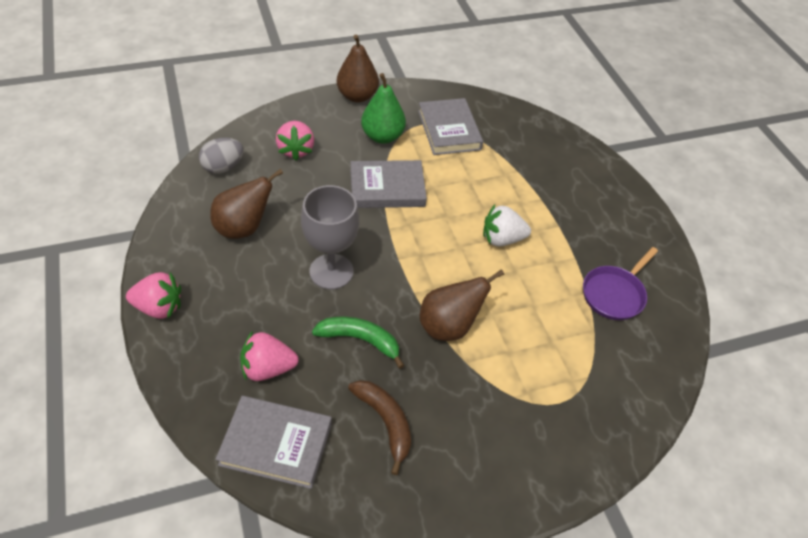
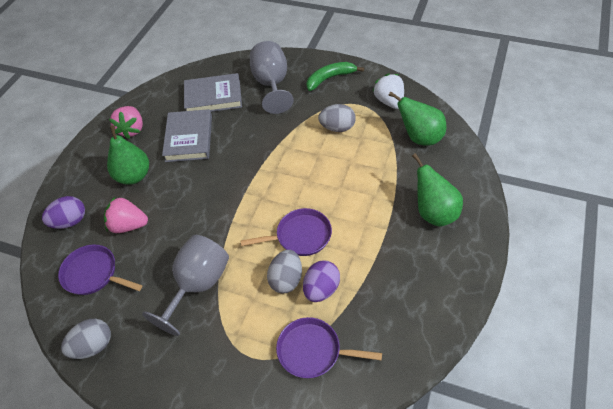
brown banana: 1 -> 0
brown pear: 3 -> 0
green pear: 1 -> 3
grey book: 3 -> 2
grey egg: 1 -> 3
grey goblet: 1 -> 2
pink strawberry: 3 -> 2
purple egg: 0 -> 2
purple pan: 1 -> 3

